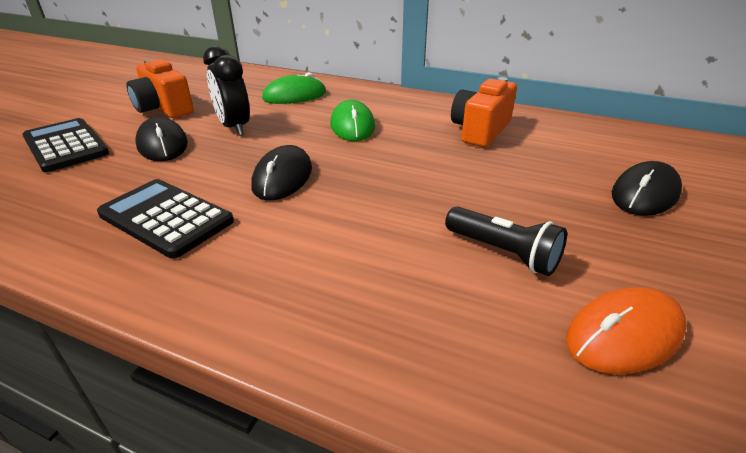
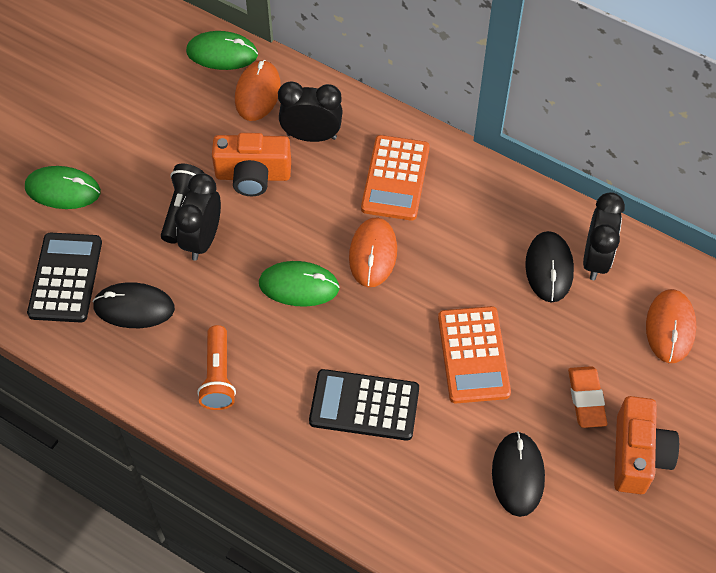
black clock: 1 -> 3
green mouse: 2 -> 3
orange calculator: 0 -> 2
orange eraser: 0 -> 1
orange flashlight: 0 -> 1
orange mouse: 1 -> 3

